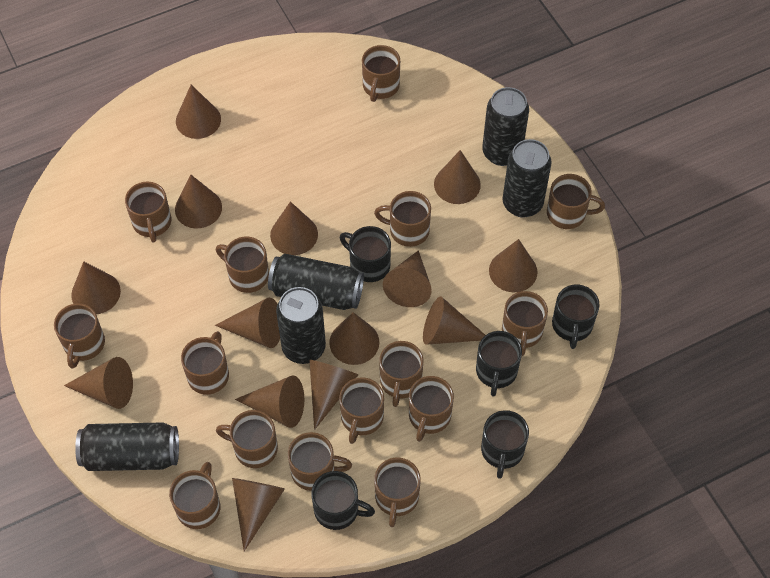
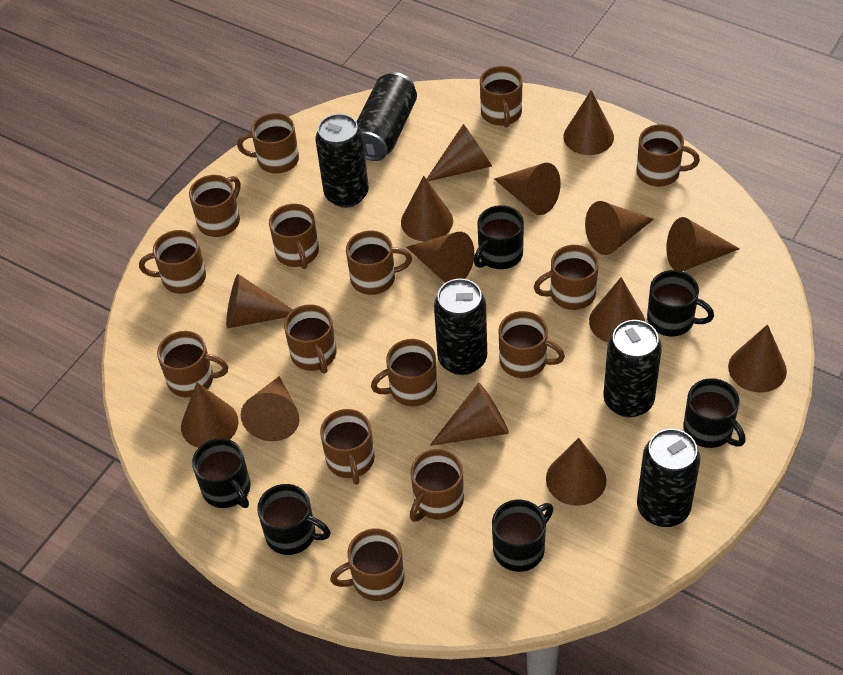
black mug: 5 -> 6

